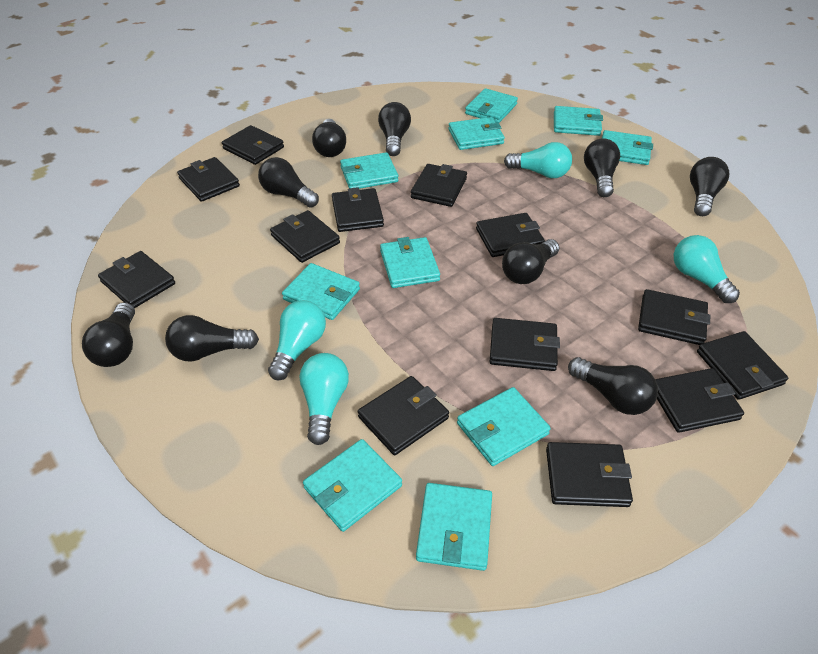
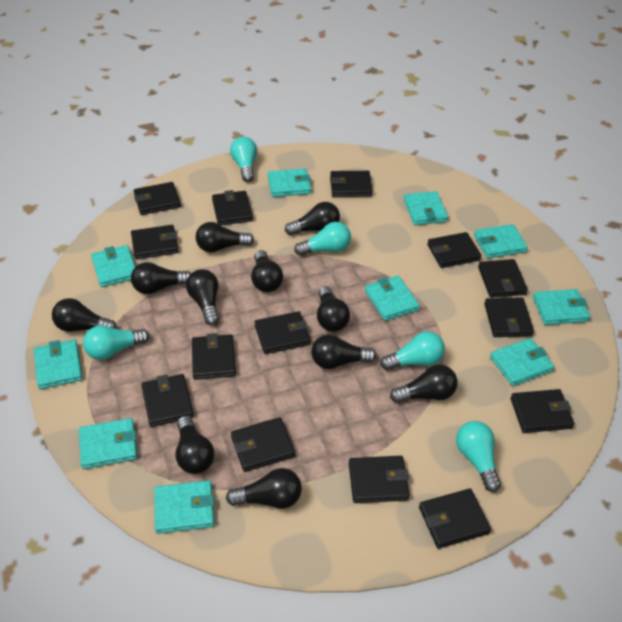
black light bulb: 9 -> 11
black wallet: 13 -> 14
turquoise light bulb: 4 -> 5

